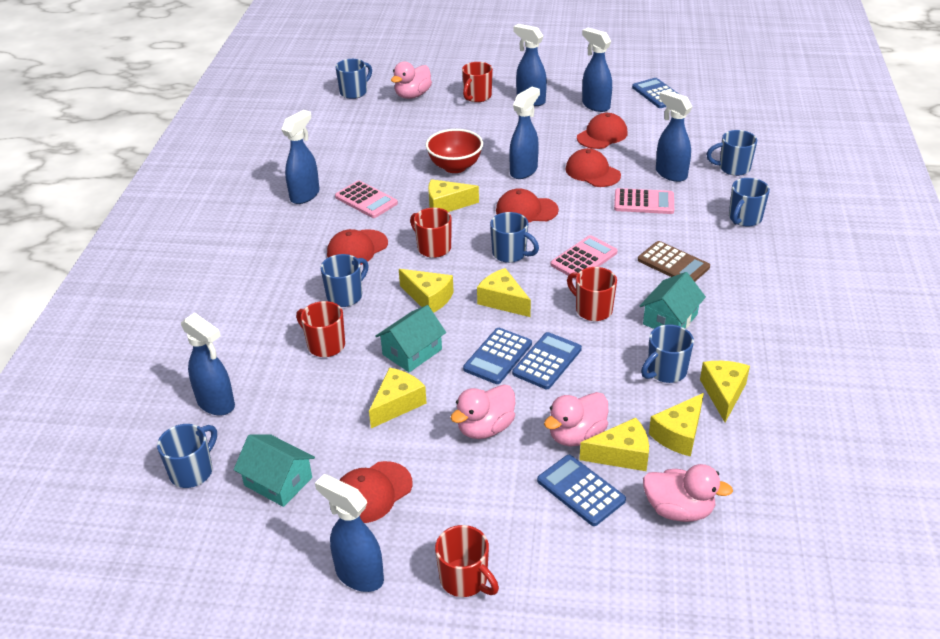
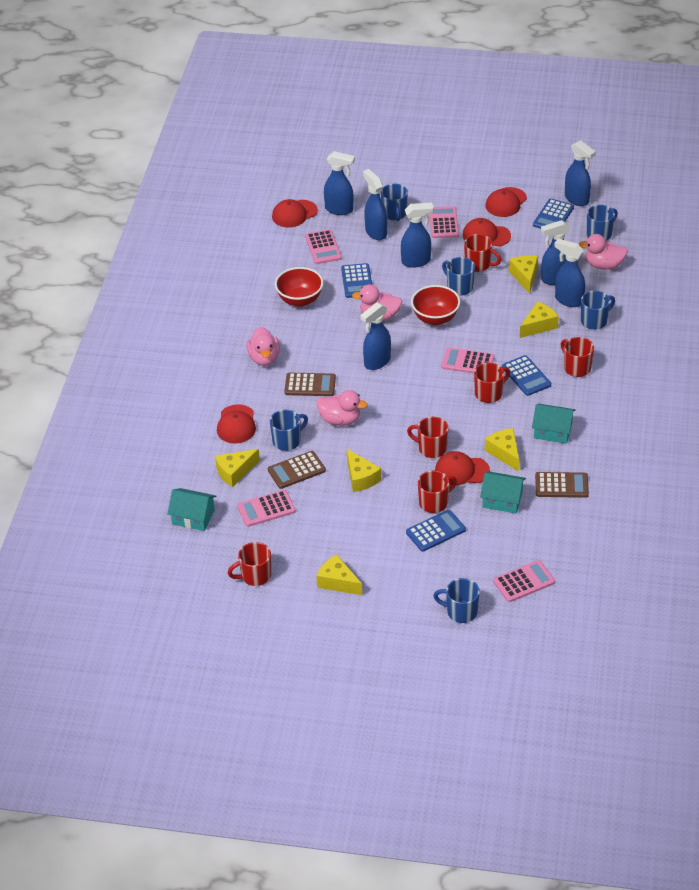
blue mug: 7 -> 6
brown calculator: 1 -> 3
pink calculator: 3 -> 5
red bowl: 1 -> 2
red mug: 5 -> 6
yellow cheese: 7 -> 6

